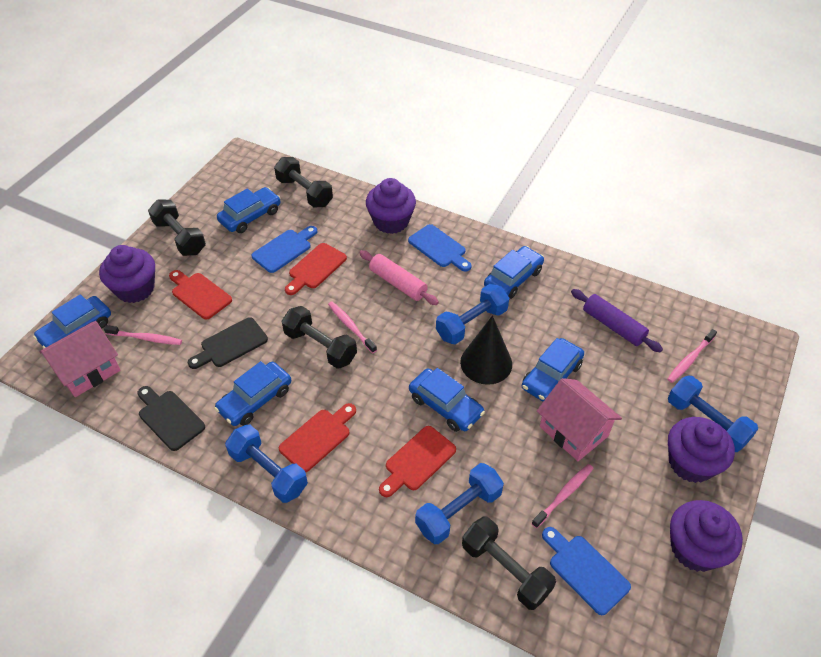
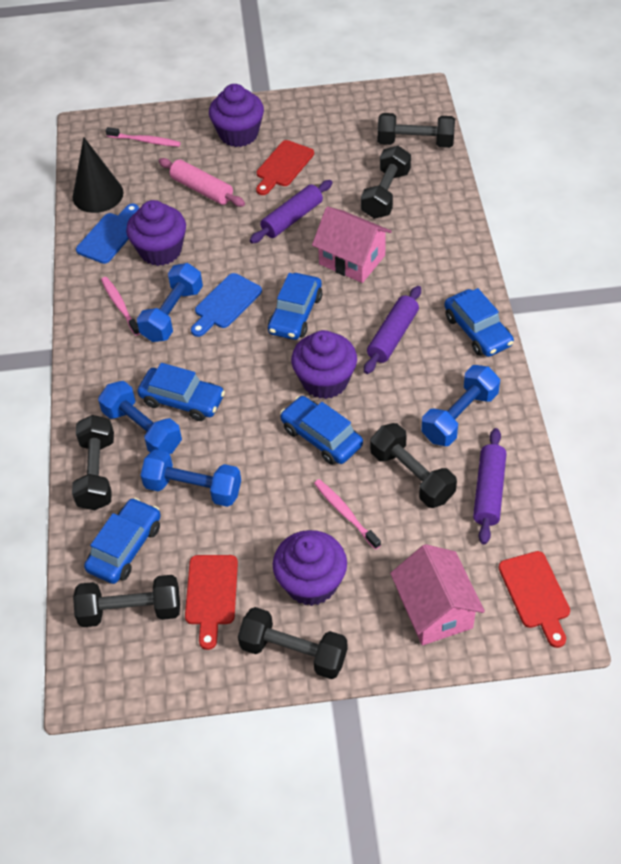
black cutting board: 2 -> 0
black dumbbell: 4 -> 6
blue car: 6 -> 5
blue cutting board: 3 -> 2
pink toothbrush: 4 -> 3
purple rolling pin: 1 -> 3
red cutting board: 4 -> 3

